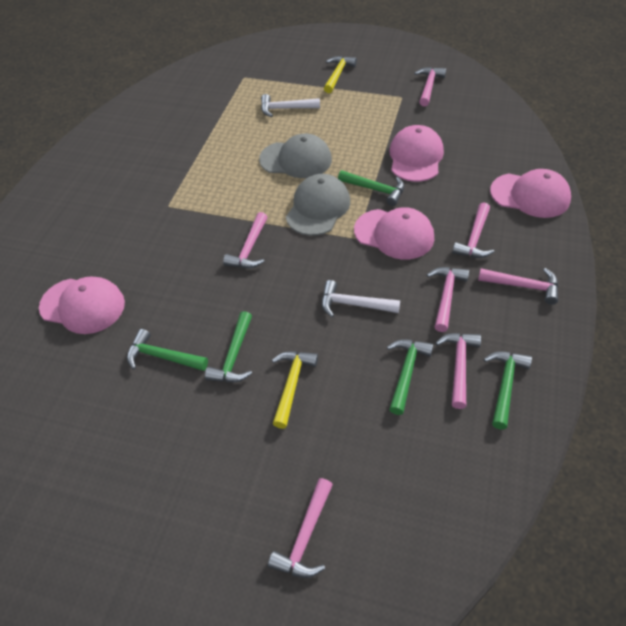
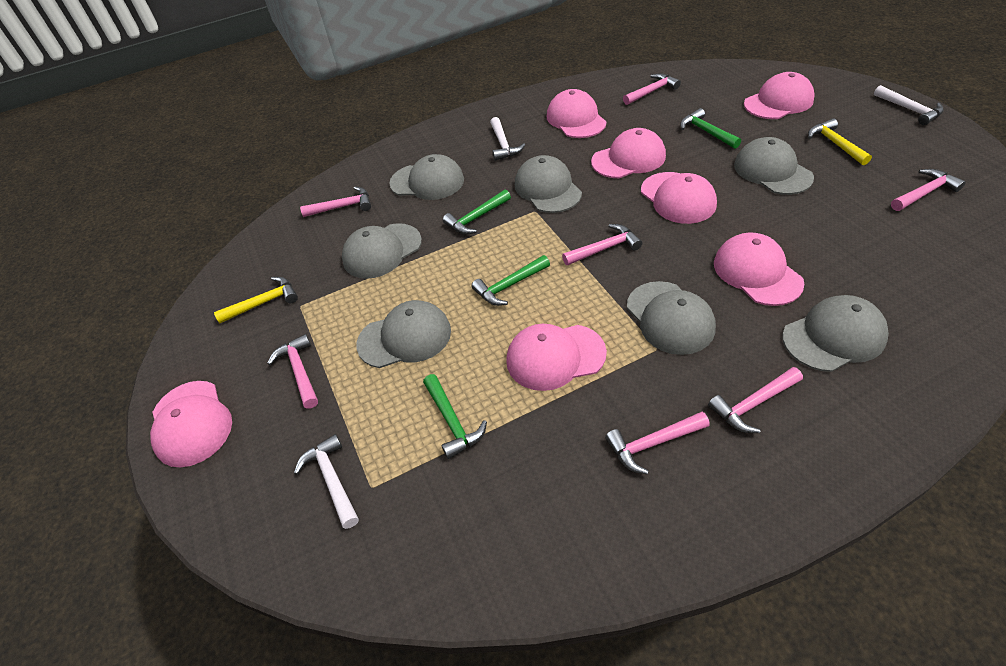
green hammer: 5 -> 4
grey cap: 2 -> 7
pink cap: 4 -> 7
white hammer: 2 -> 3

